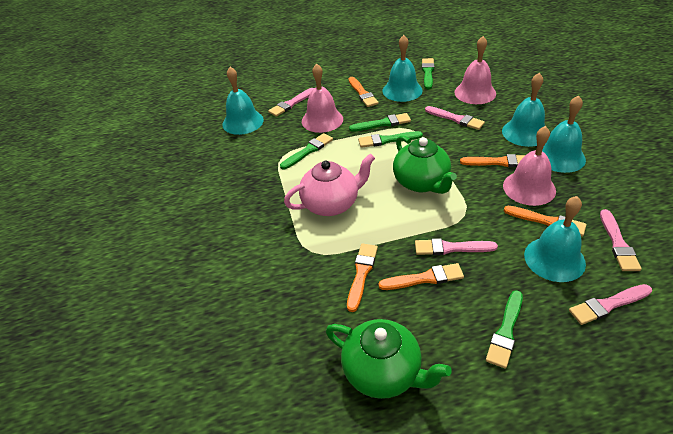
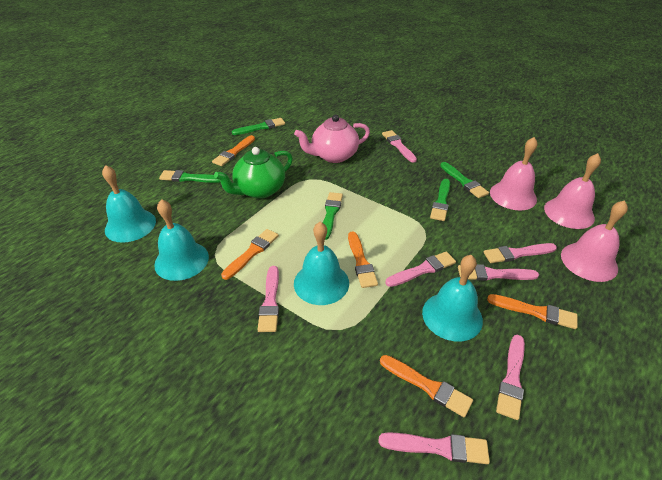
green teapot: 2 -> 1
pink brush: 5 -> 7
turquoise bell: 5 -> 4

